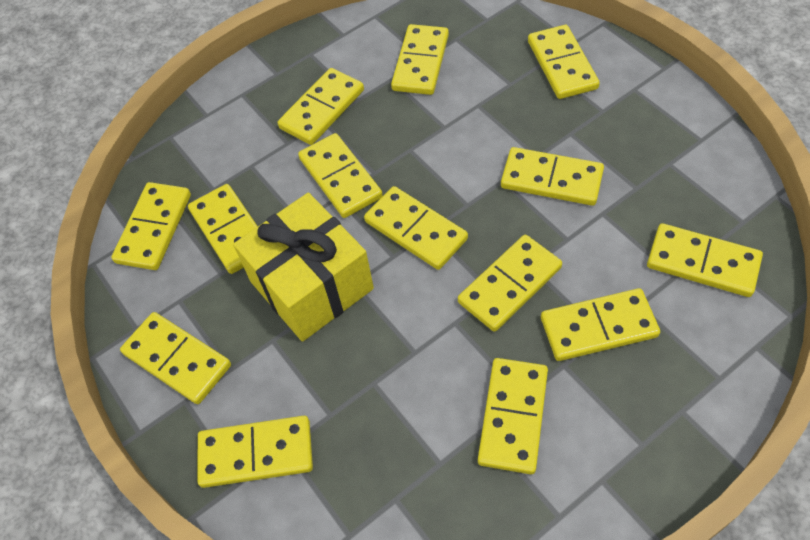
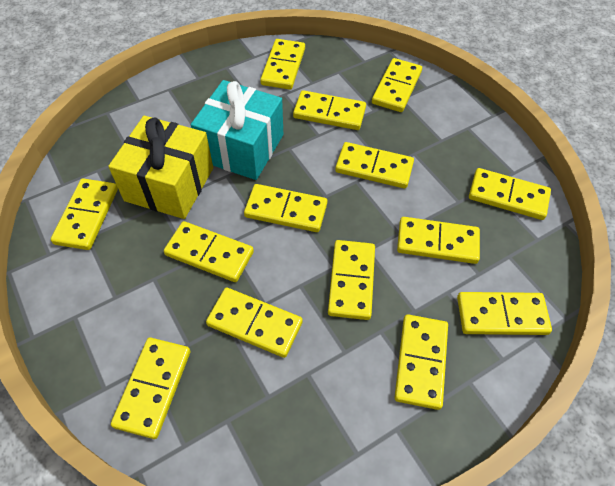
turquoise gift: 0 -> 1

